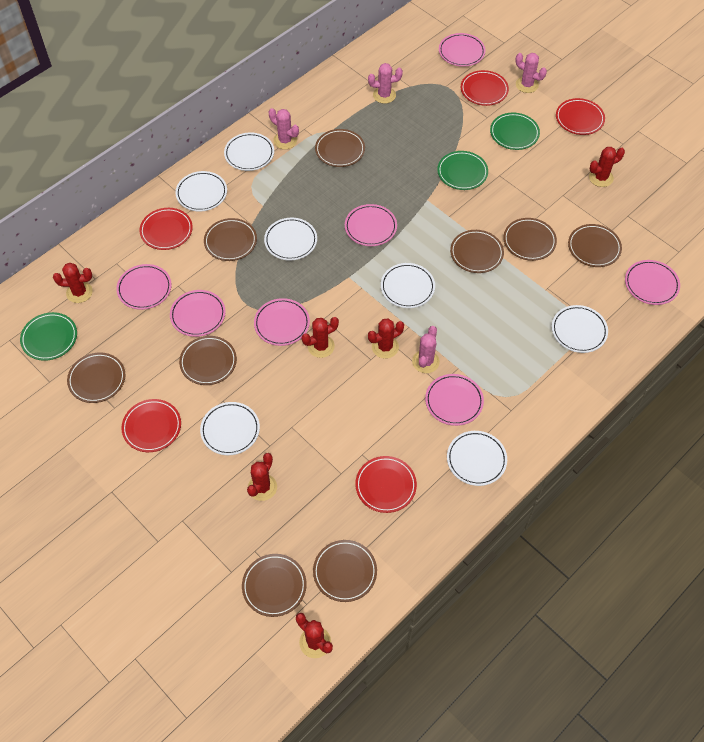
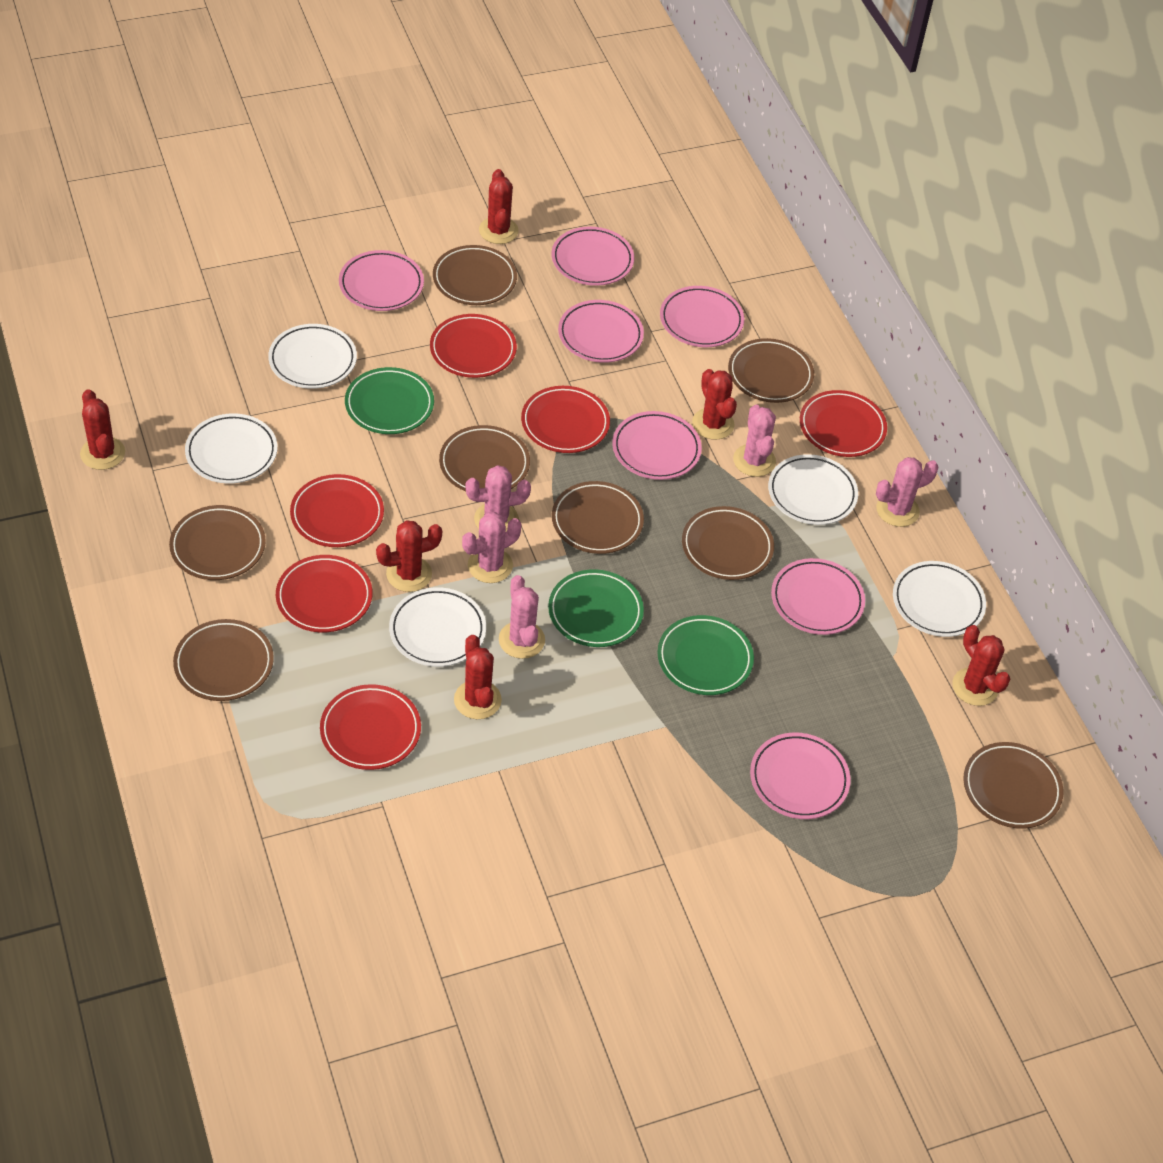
brown plate: 9 -> 8
pink cactus: 4 -> 5
red plate: 5 -> 6
white plate: 7 -> 5

